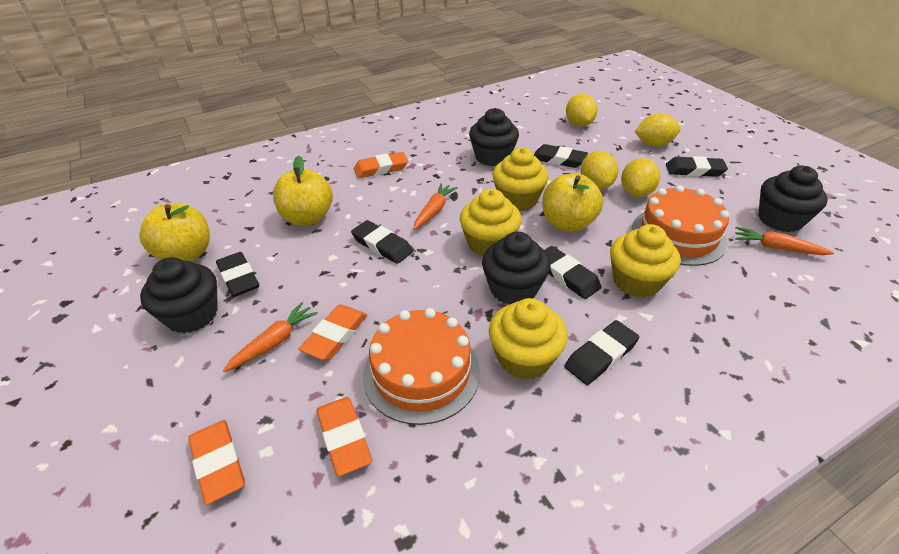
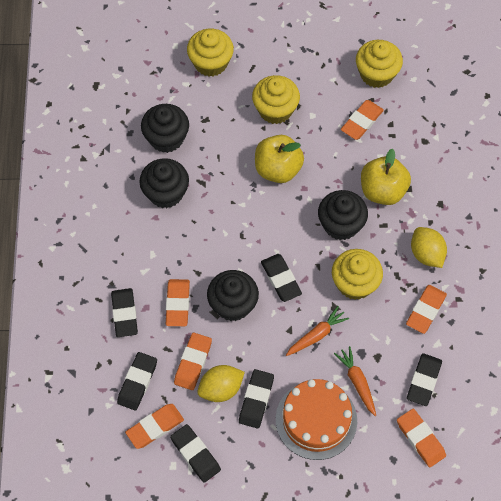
orange cake: 2 -> 1
orange carrot: 3 -> 2
orange eraser: 4 -> 6
yellow apple: 3 -> 2
yellow lemon: 4 -> 2

